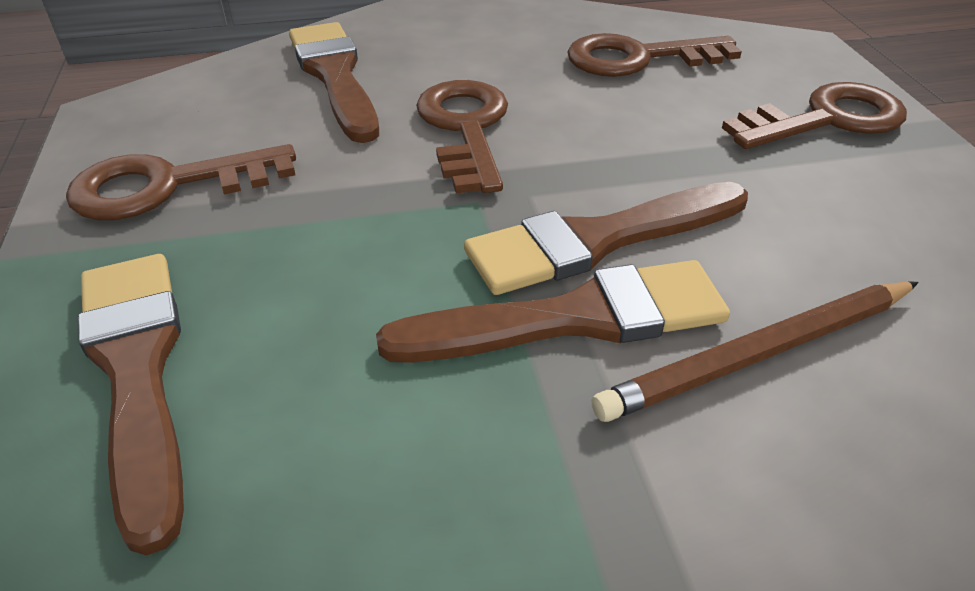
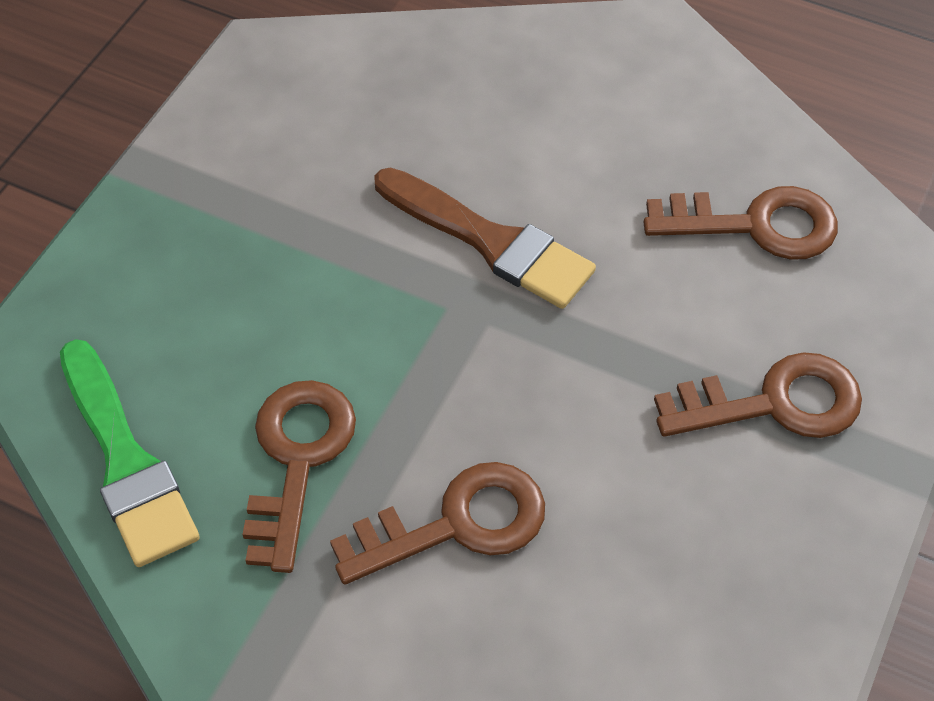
brown brush: 4 -> 1
brown pencil: 1 -> 0
green brush: 0 -> 1

